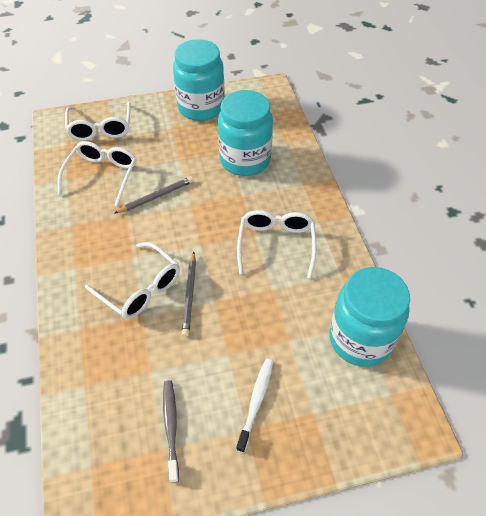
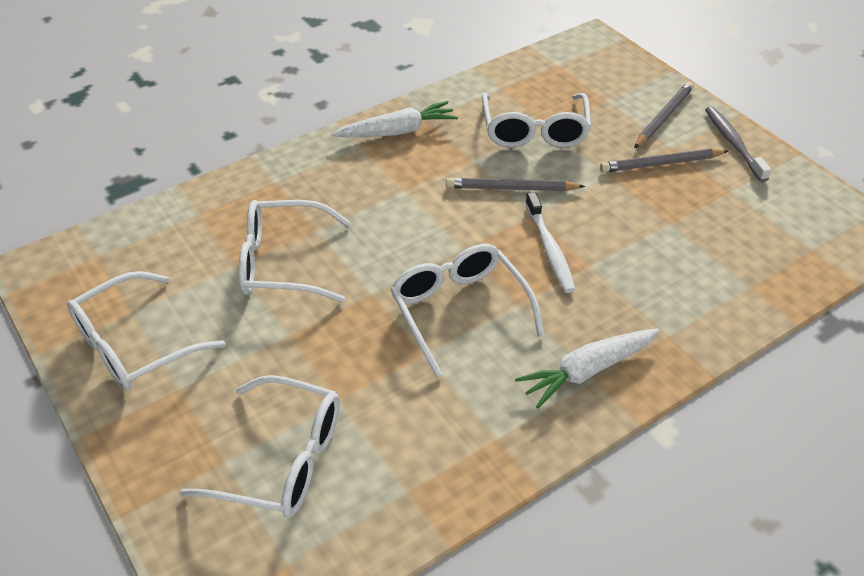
grey pencil: 2 -> 3
turquoise jar: 3 -> 0
white carrot: 0 -> 2
white glasses: 4 -> 5

